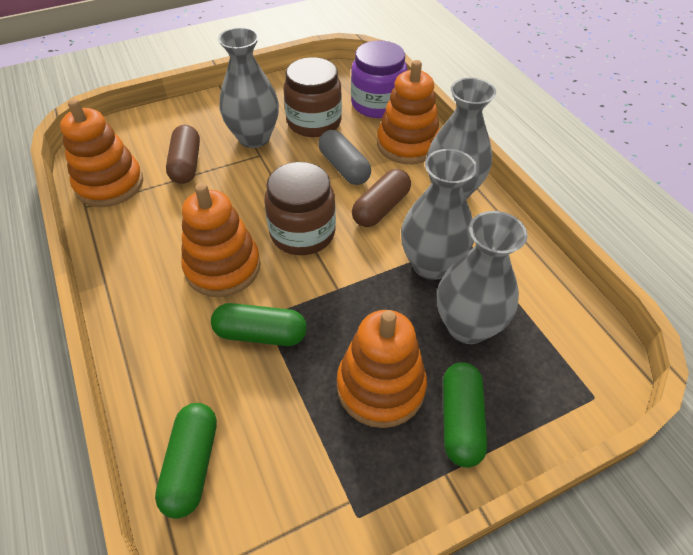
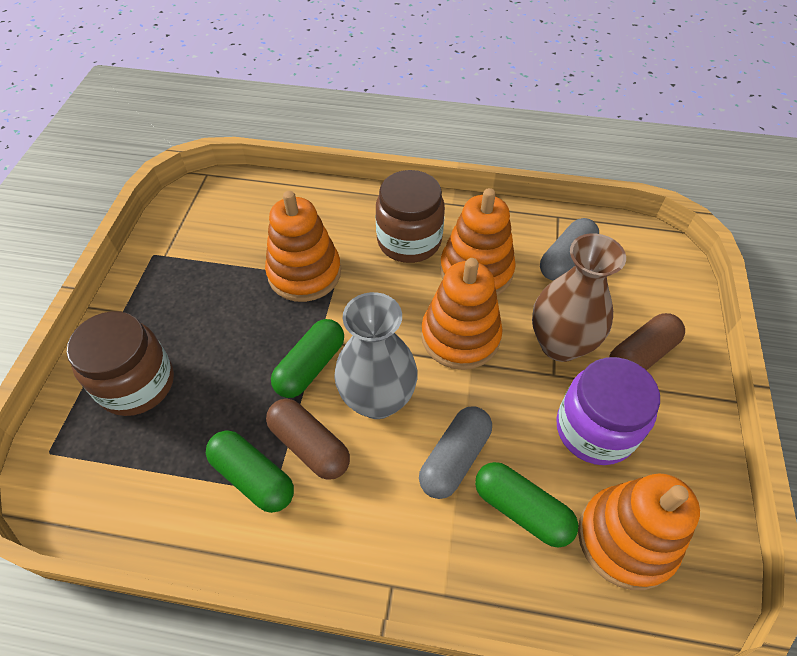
brown vase: 0 -> 1
grey capsule: 1 -> 2
grey vase: 4 -> 1

